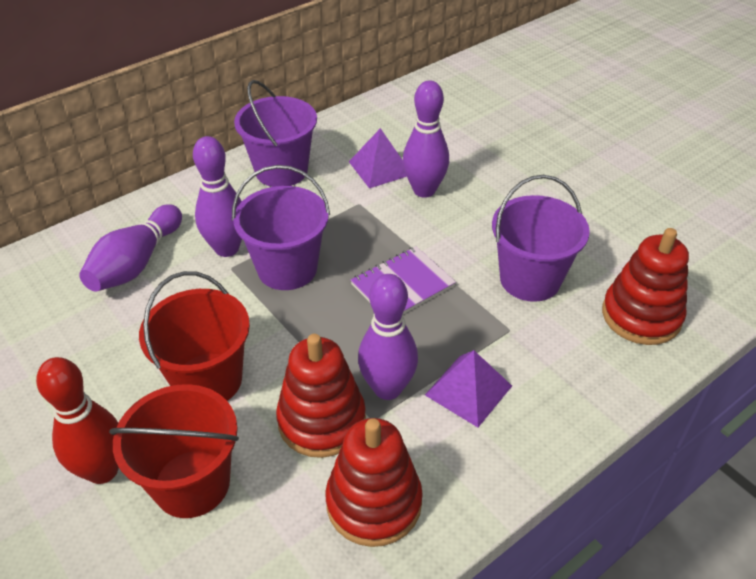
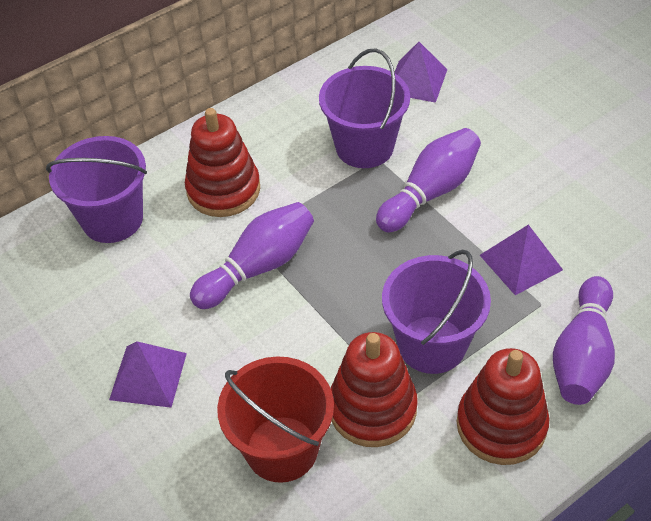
purple bowling pin: 4 -> 3
purple notebook: 1 -> 0
purple pyramid: 2 -> 3
red bowling pin: 1 -> 0
red bucket: 2 -> 1

